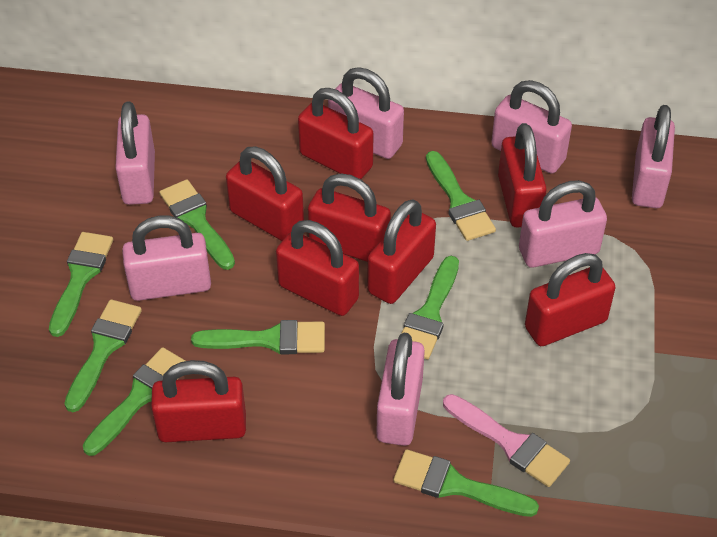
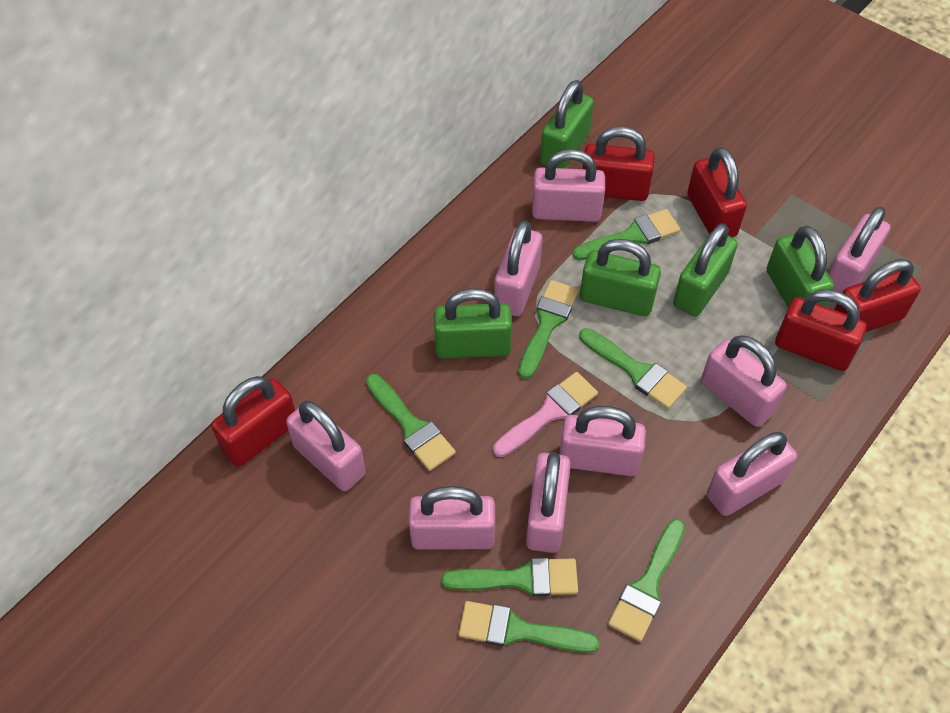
green brush: 8 -> 7
green padlock: 0 -> 5
pink padlock: 7 -> 9
red padlock: 8 -> 5

